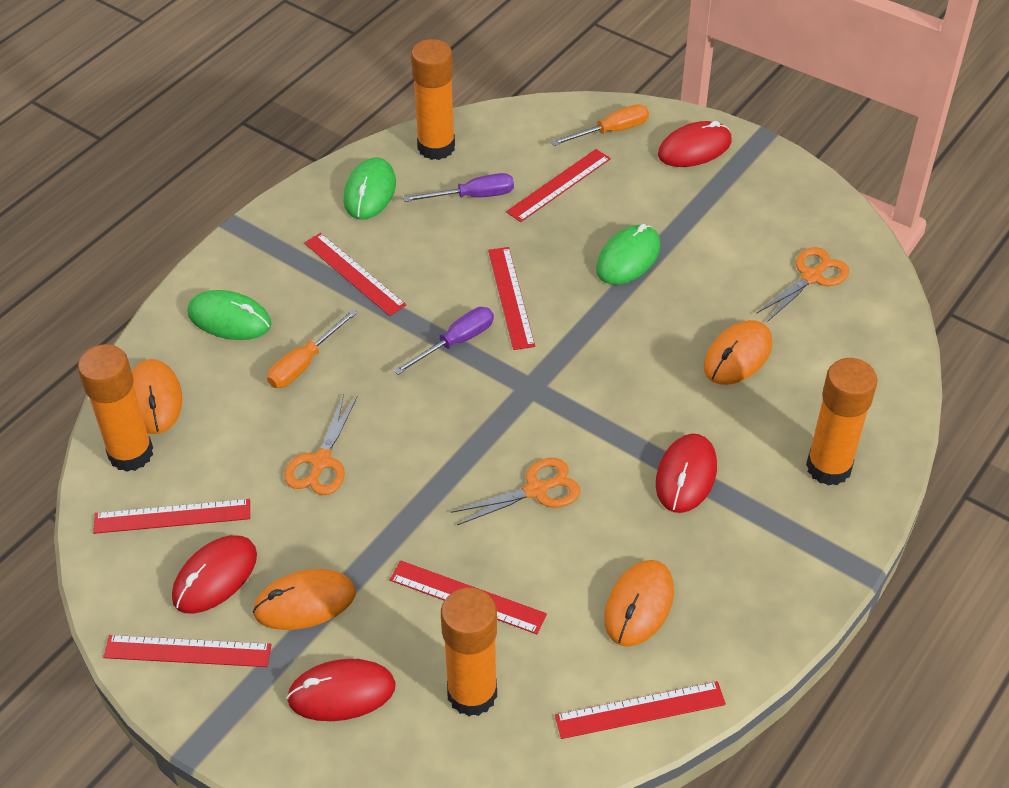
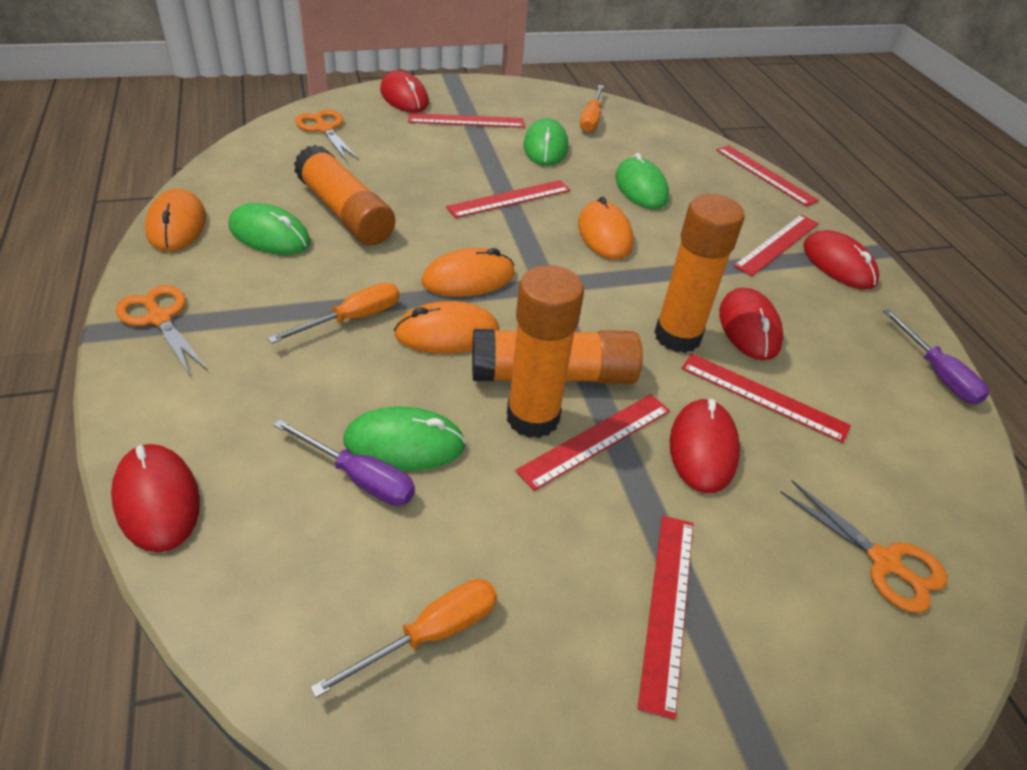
green mouse: 3 -> 4
orange screwdriver: 2 -> 3
red mouse: 4 -> 5

